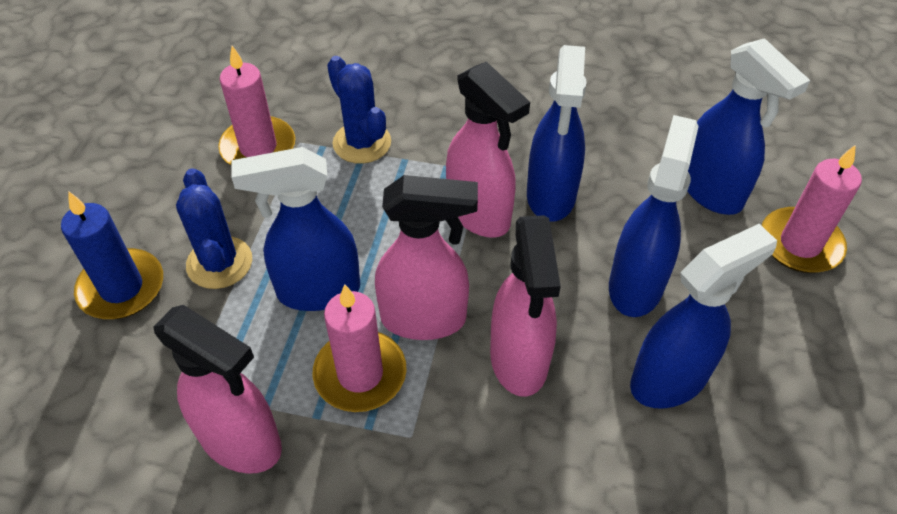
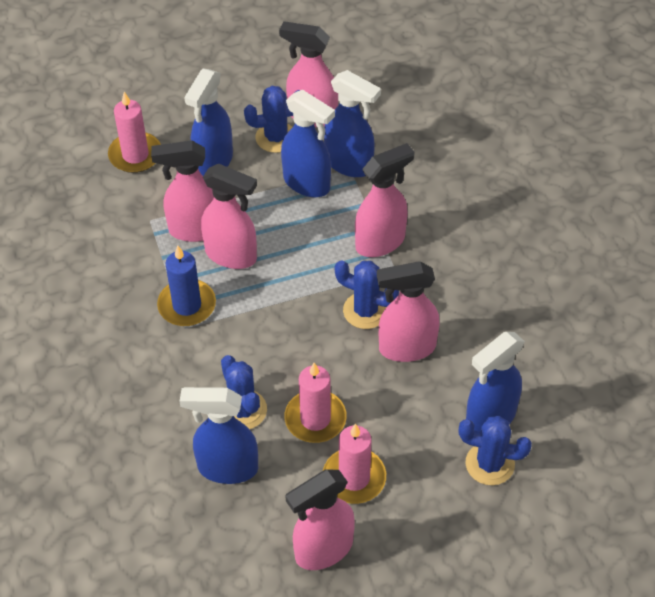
blue cactus: 2 -> 4
pink spray bottle: 4 -> 6

